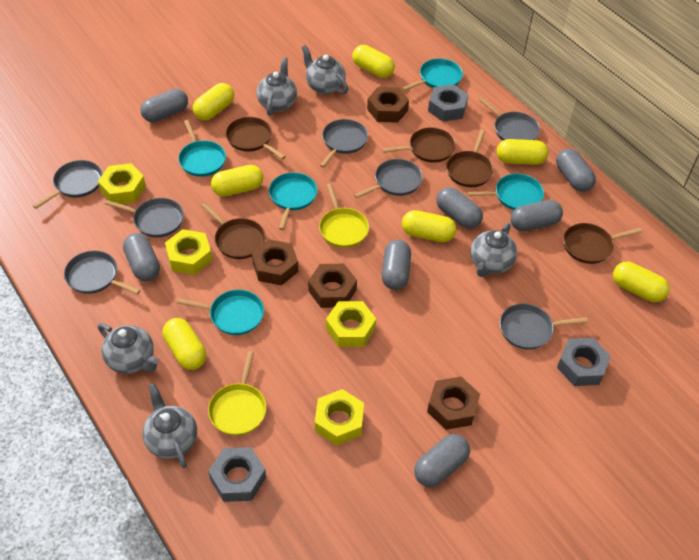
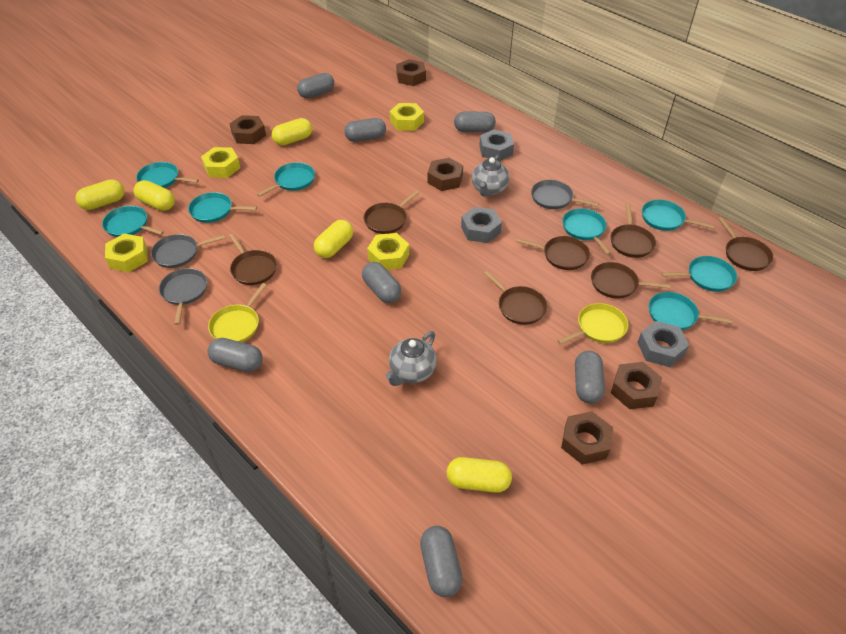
brown nut: 4 -> 5
brown pan: 5 -> 7
grey pan: 7 -> 3
grey teapot: 5 -> 2
turquoise pan: 5 -> 8
yellow capsule: 7 -> 5

